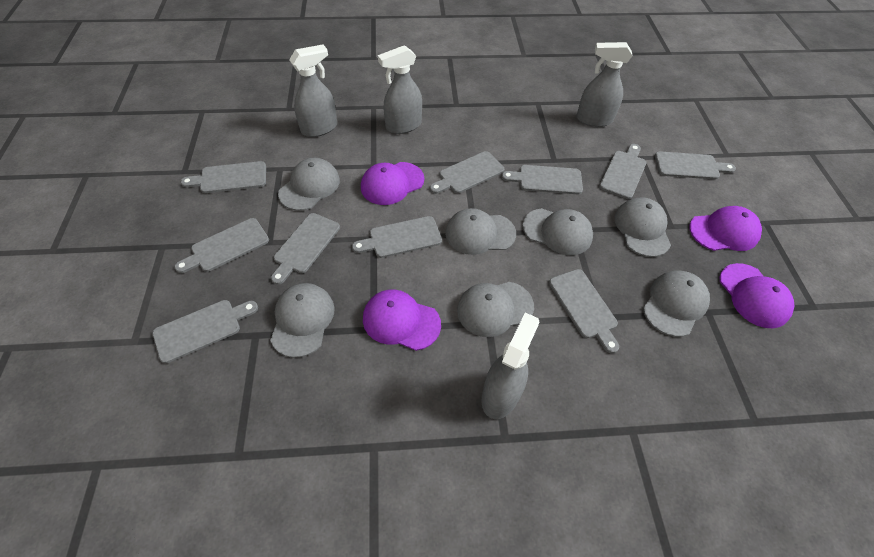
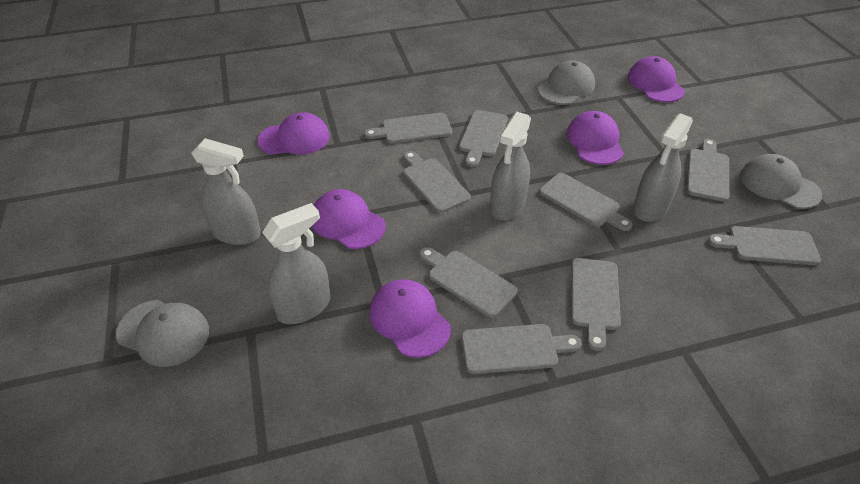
grey cap: 7 -> 3
grey cutting board: 10 -> 9
purple cap: 4 -> 5

